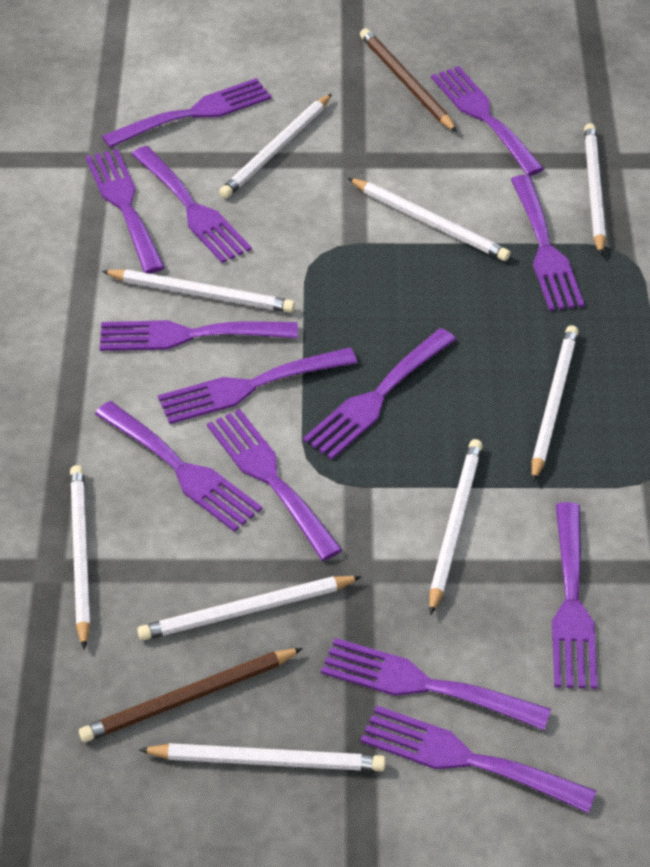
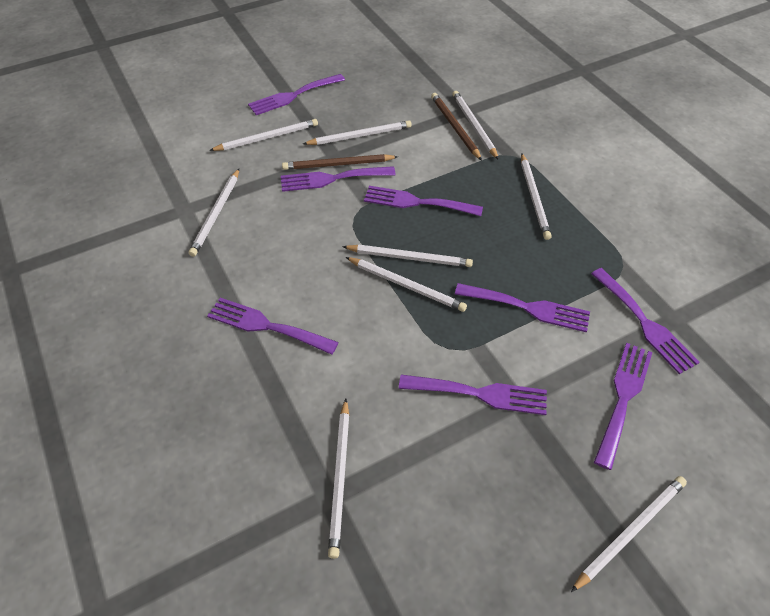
purple fork: 13 -> 8

